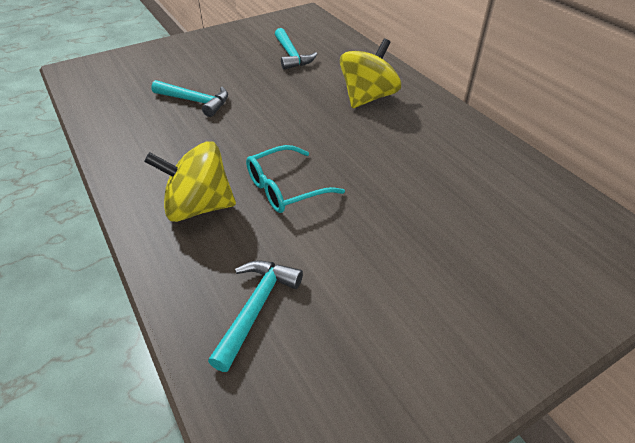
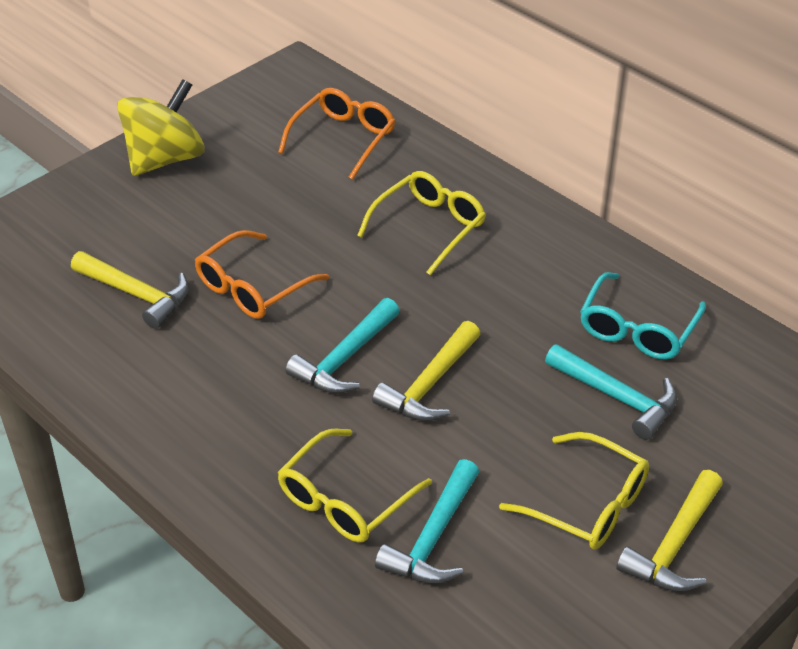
orange glasses: 0 -> 2
yellow glasses: 0 -> 3
yellow hammer: 0 -> 3
yellow spinning top: 2 -> 1

